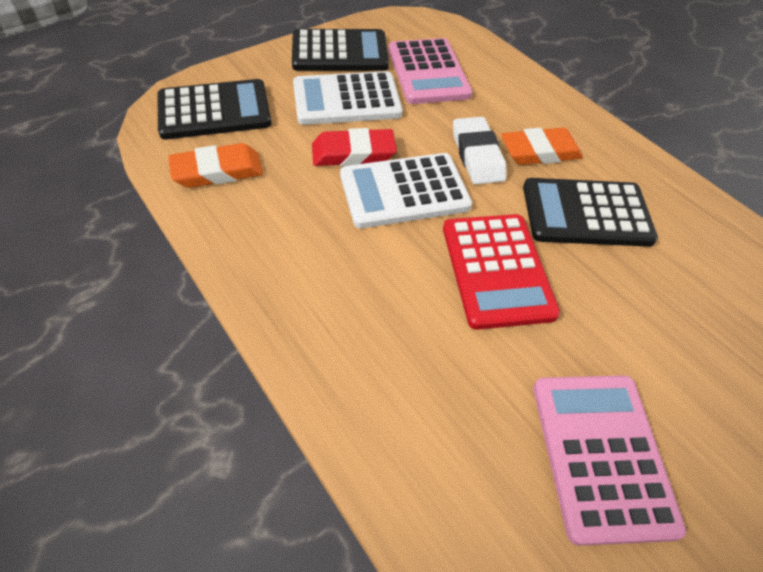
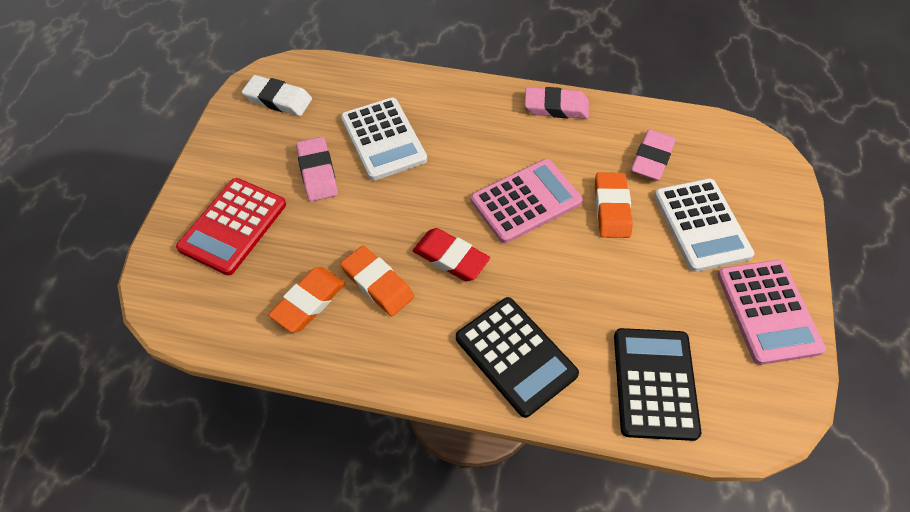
black calculator: 3 -> 2
orange eraser: 2 -> 3
pink eraser: 0 -> 3

